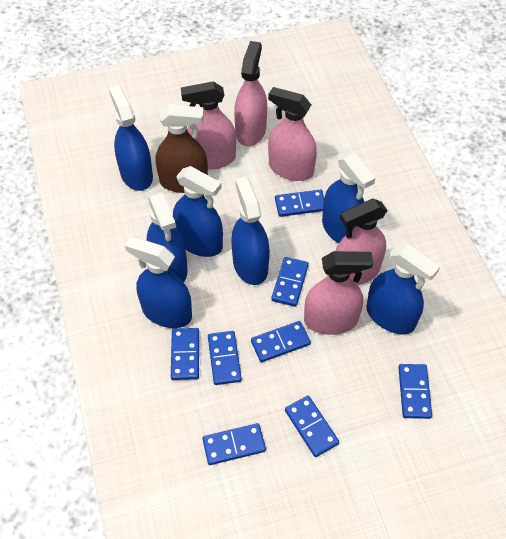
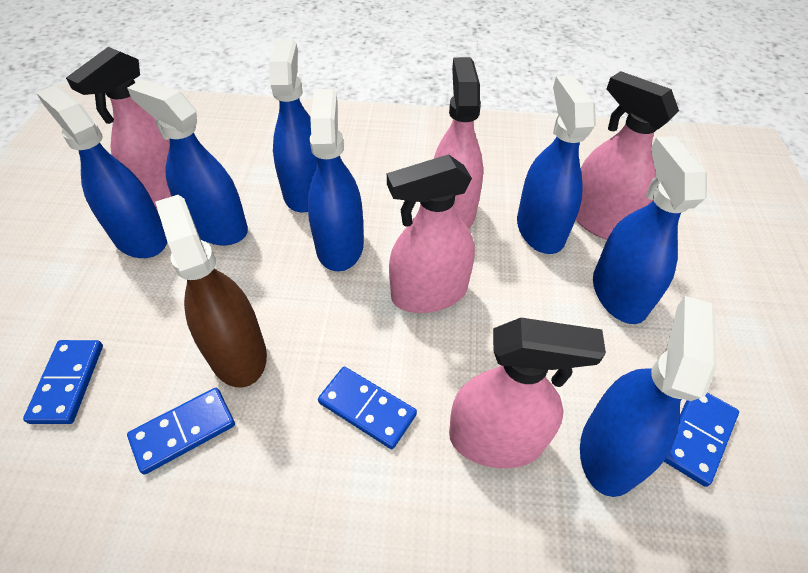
blue domino: 8 -> 4

